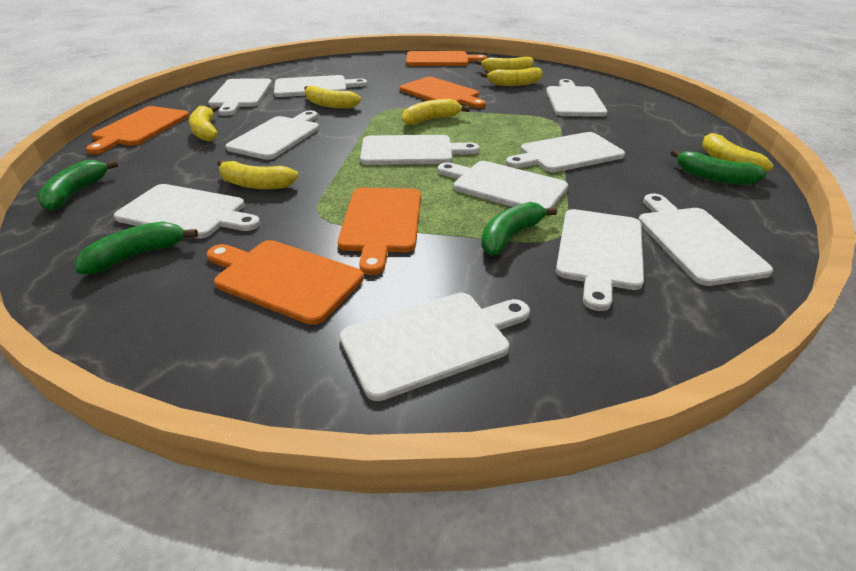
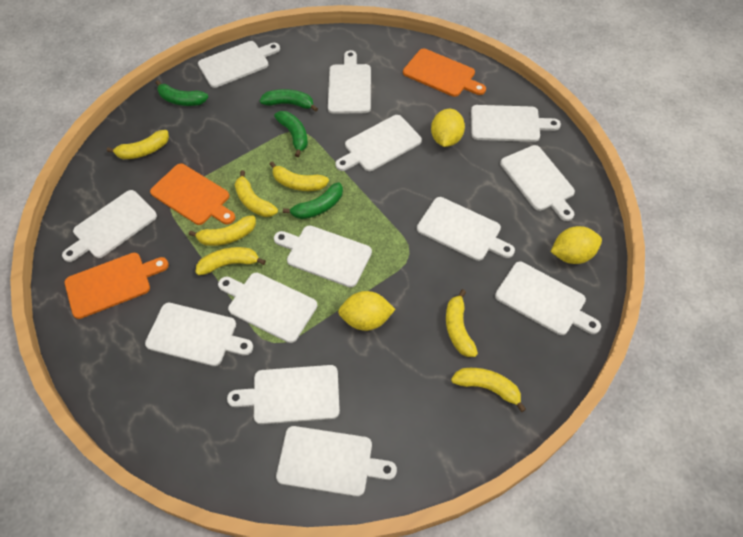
orange cutting board: 5 -> 3
white cutting board: 11 -> 13
yellow lemon: 0 -> 3

